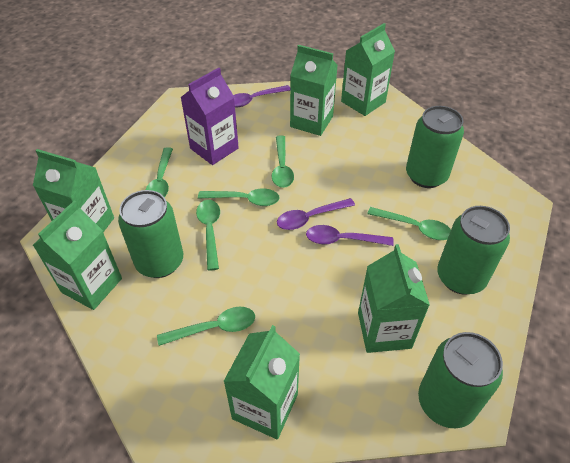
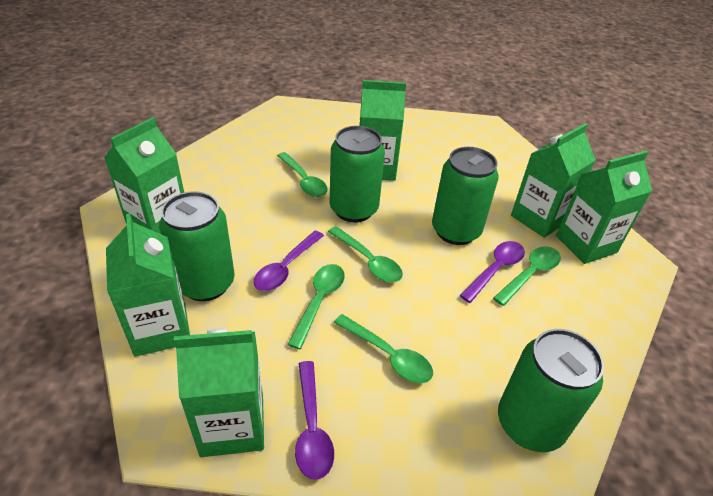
green spoon: 6 -> 5
purple carton: 1 -> 0

